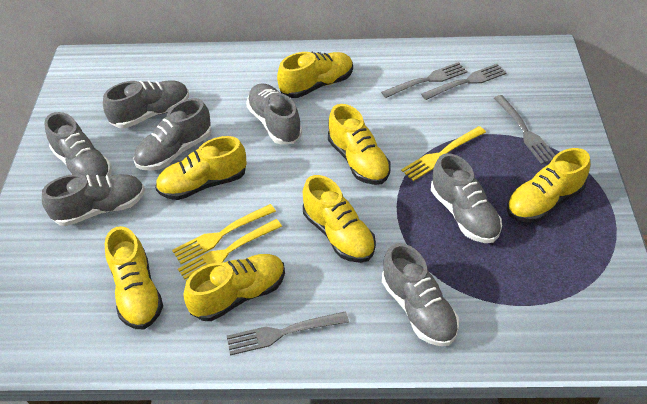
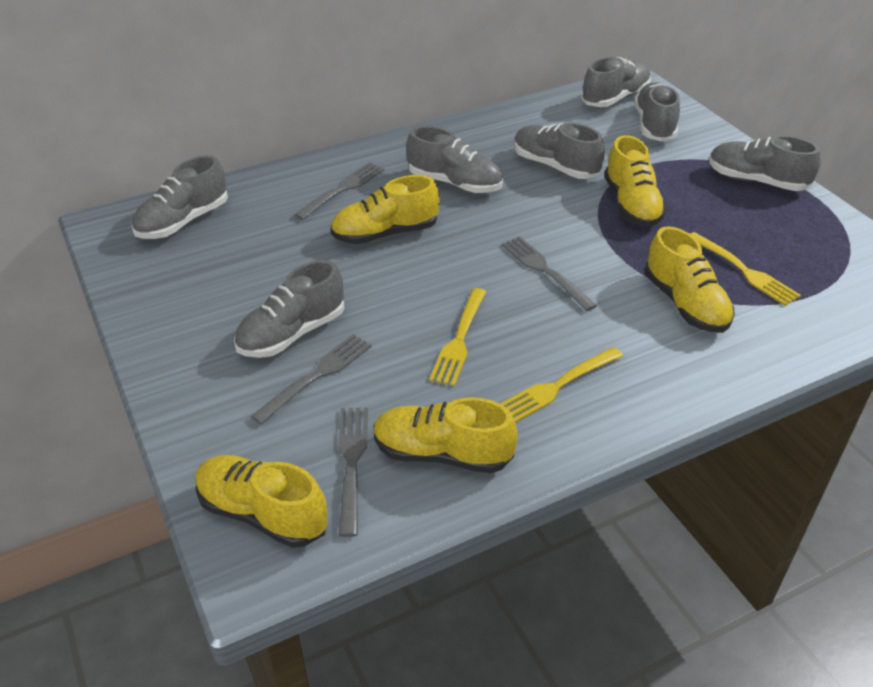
yellow shoe: 7 -> 5

